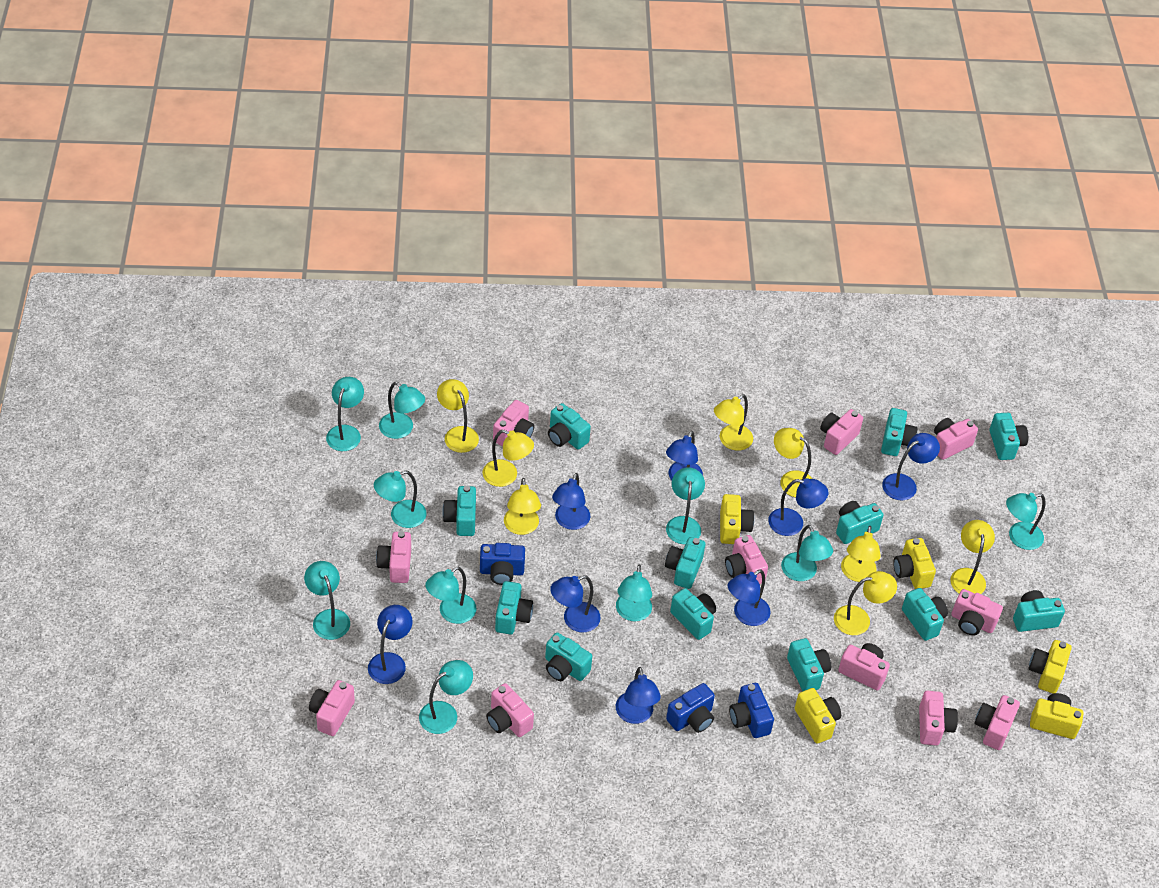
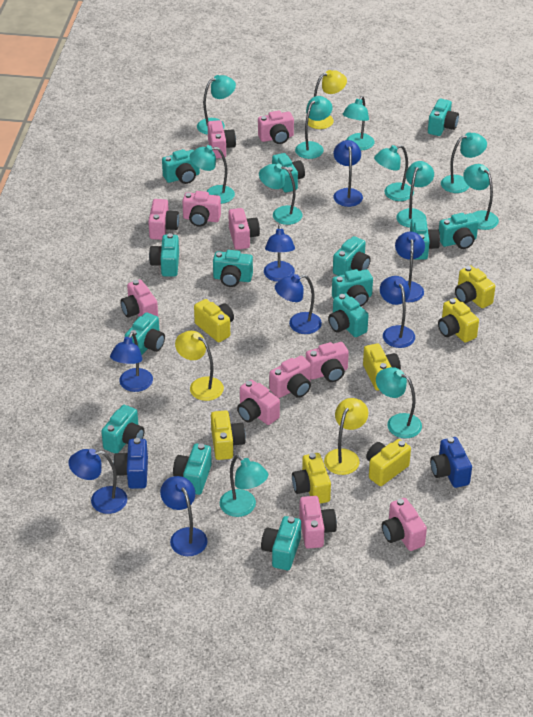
blue camera: 3 -> 2
turquoise camera: 12 -> 14
turquoise lamp: 10 -> 11
yellow camera: 5 -> 7
yellow lamp: 8 -> 3

